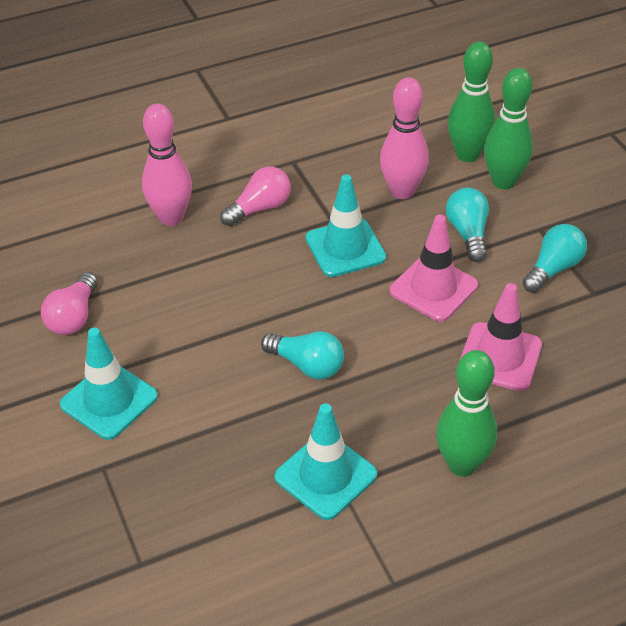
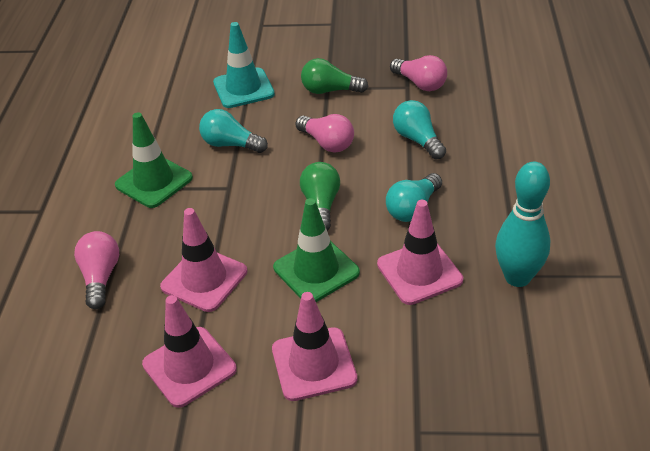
green bowling pin: 3 -> 0
green light bulb: 0 -> 2
green traffic cone: 0 -> 2
pink bowling pin: 2 -> 0
pink light bulb: 2 -> 3
pink traffic cone: 2 -> 4
turquoise bowling pin: 0 -> 1
turquoise traffic cone: 3 -> 1

